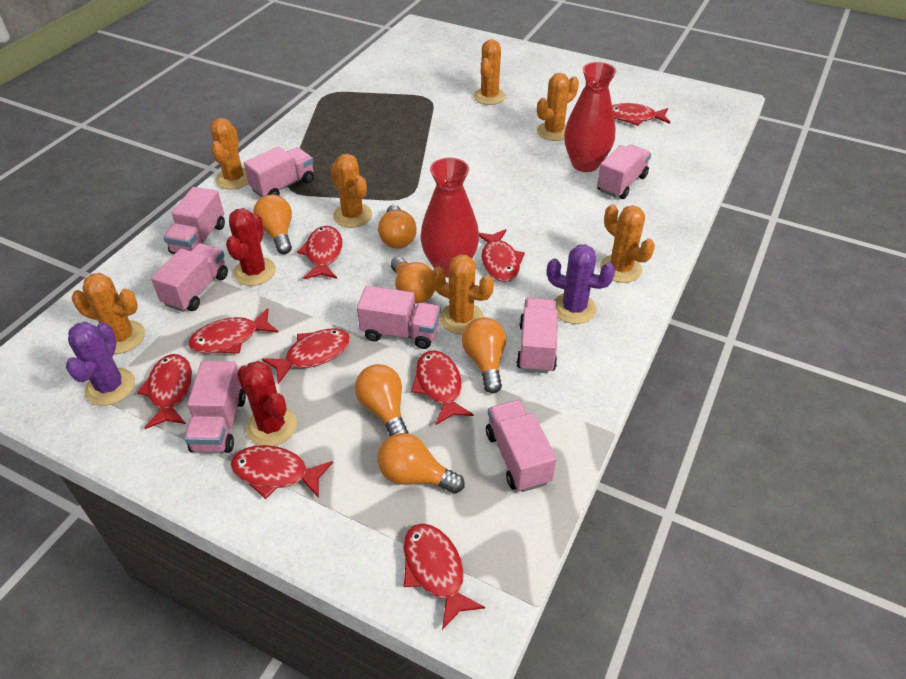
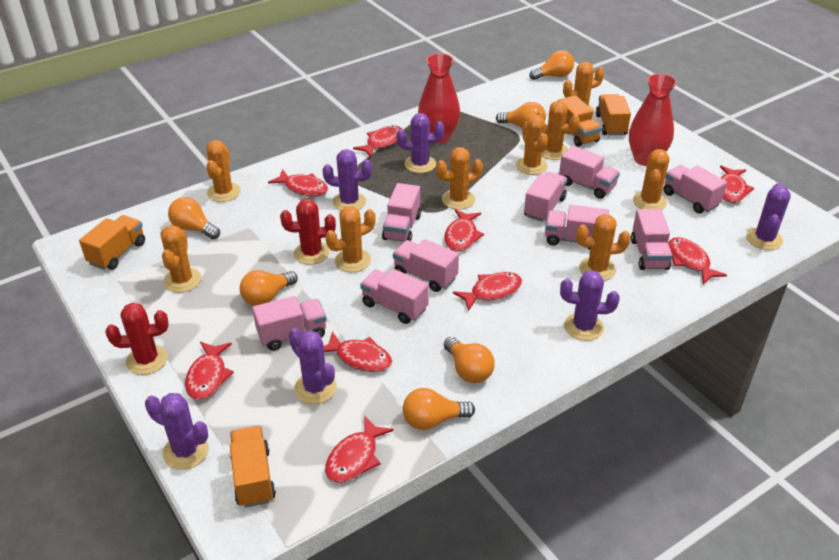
orange cactus: 7 -> 9
orange truck: 0 -> 4
pink truck: 8 -> 9
purple cactus: 2 -> 6

